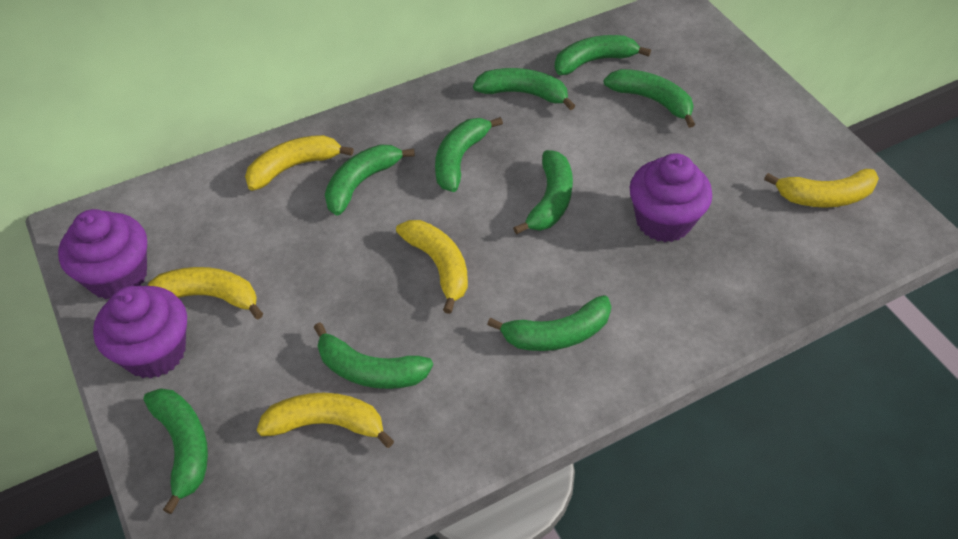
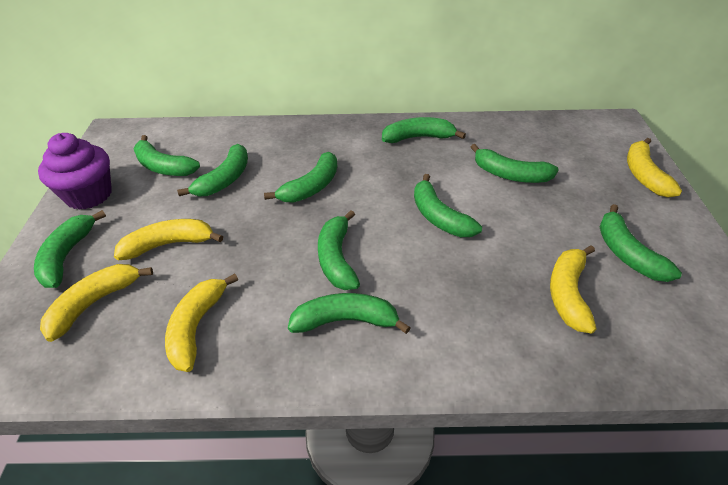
green banana: 9 -> 10
purple cupcake: 3 -> 1

